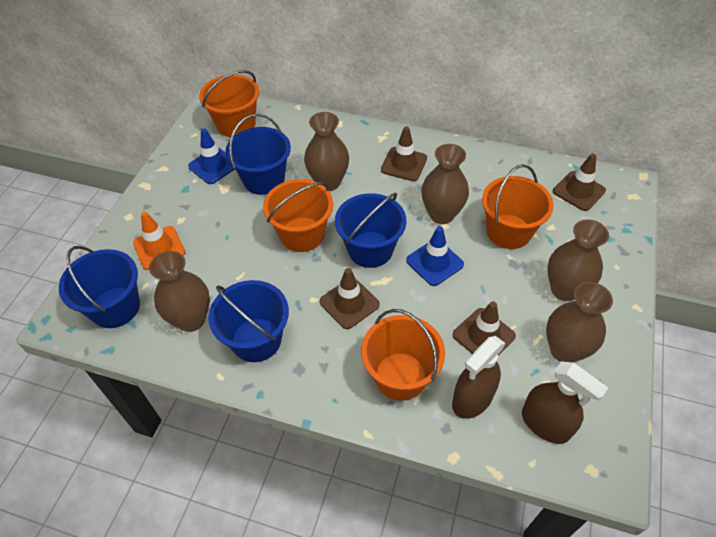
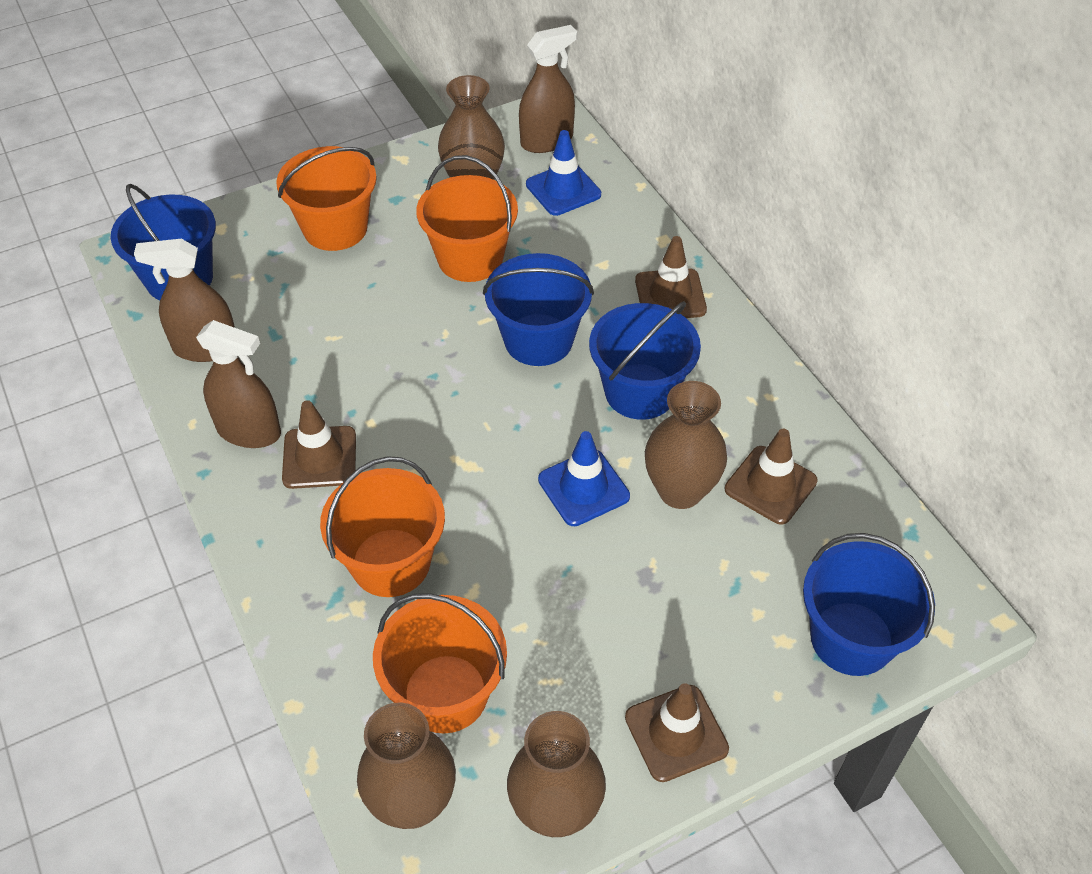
brown spray bottle: 2 -> 3
brown vase: 5 -> 4
orange traffic cone: 1 -> 0

